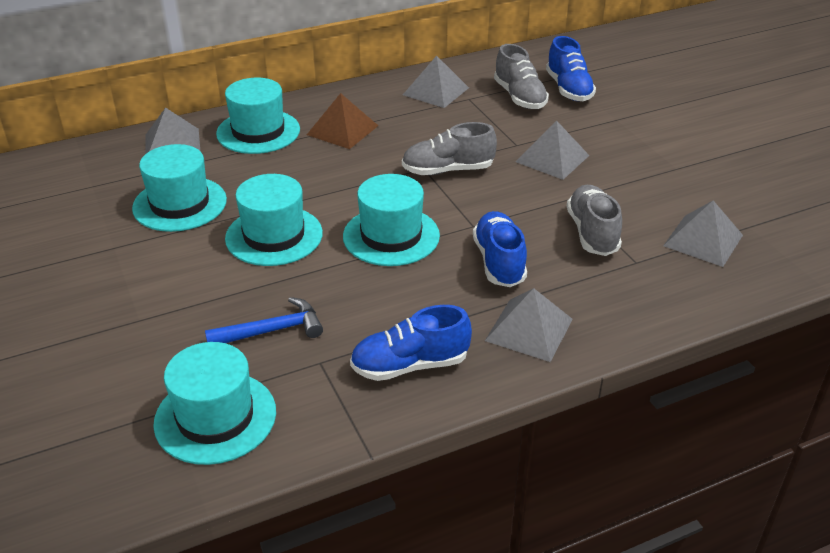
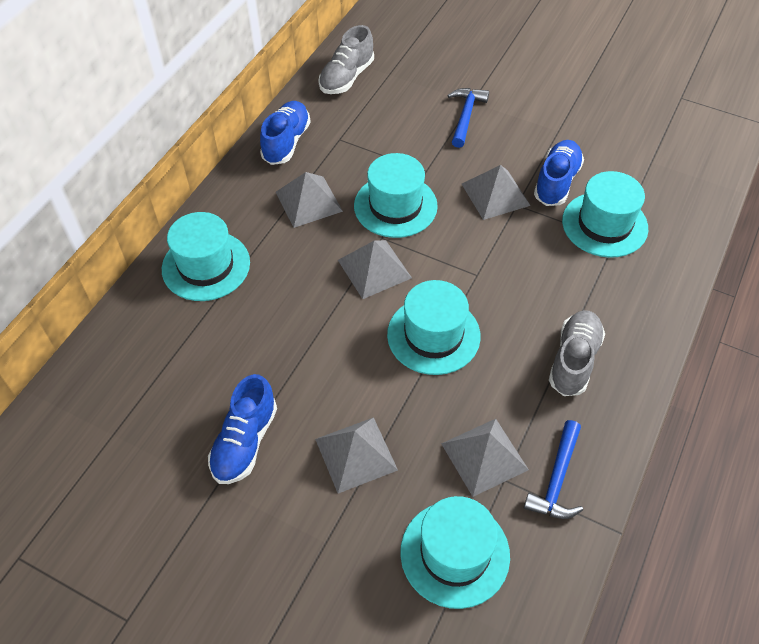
blue hammer: 1 -> 2
brown pyramid: 1 -> 0
grey shoe: 3 -> 2

